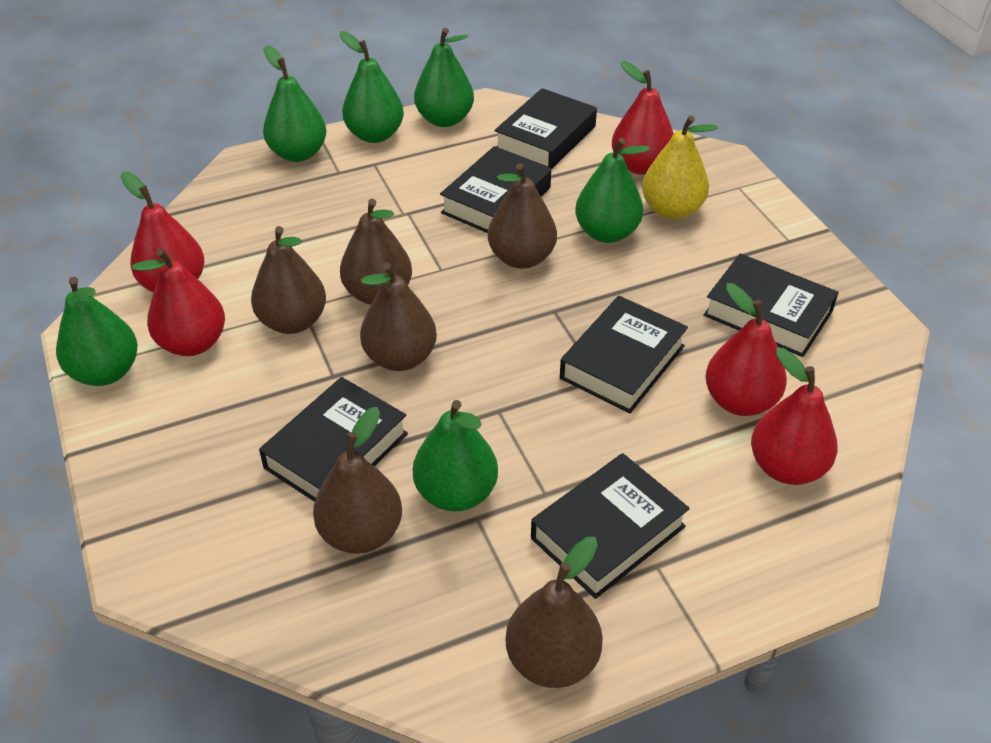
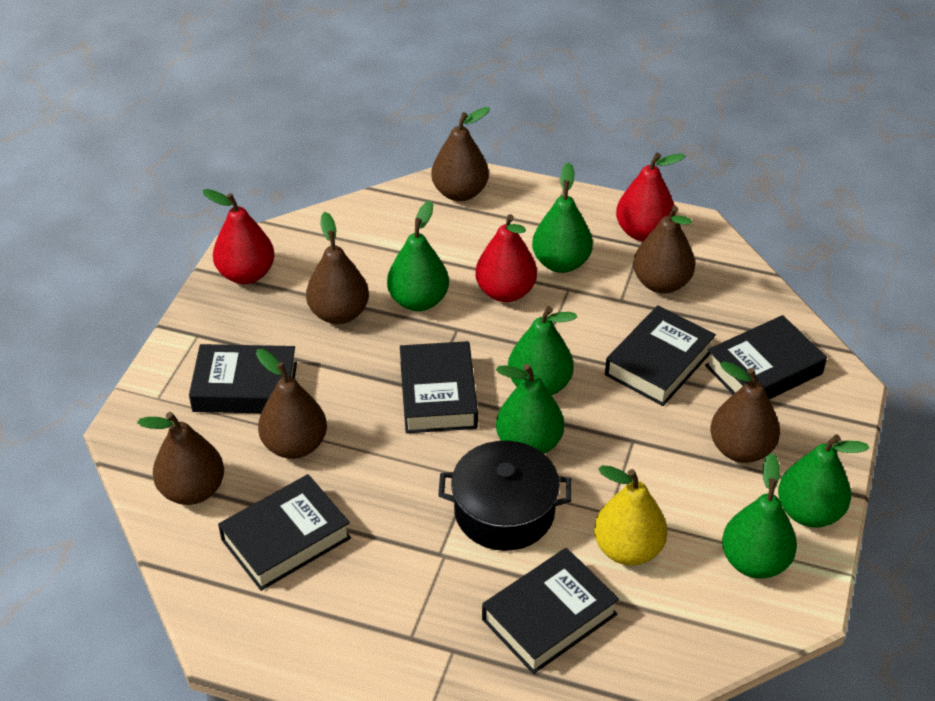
black pot: 0 -> 1
red pear: 5 -> 3

